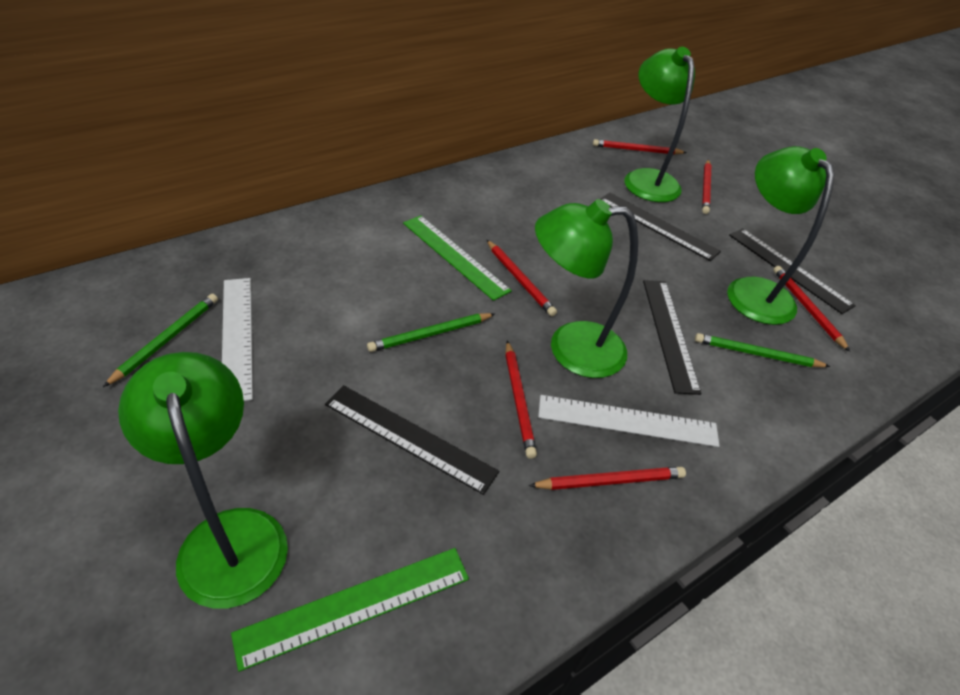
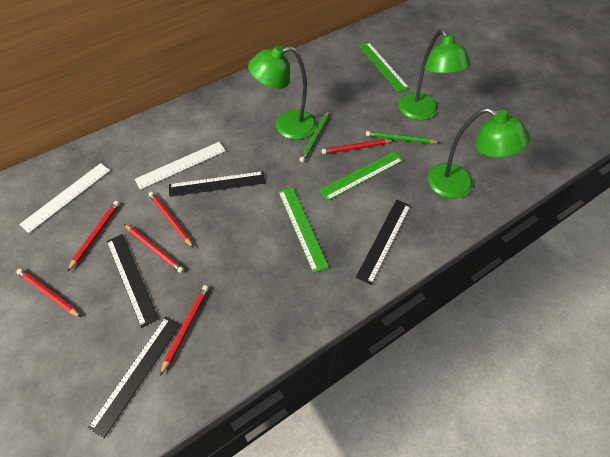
green lamp: 4 -> 3
green pencil: 3 -> 2
green ruler: 2 -> 3

